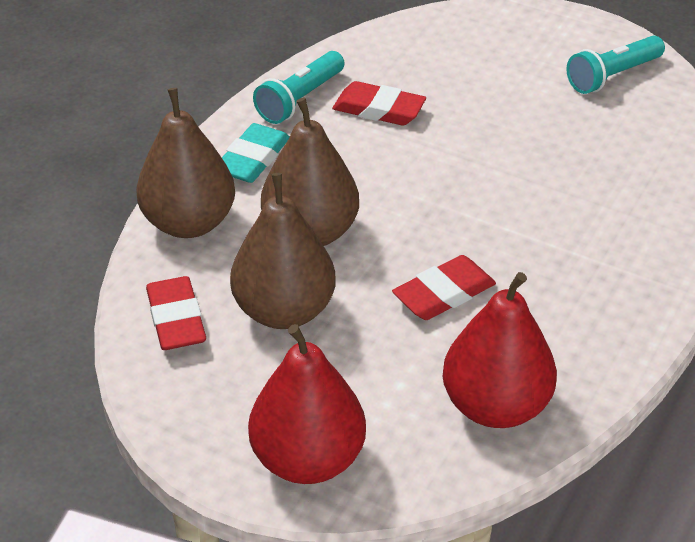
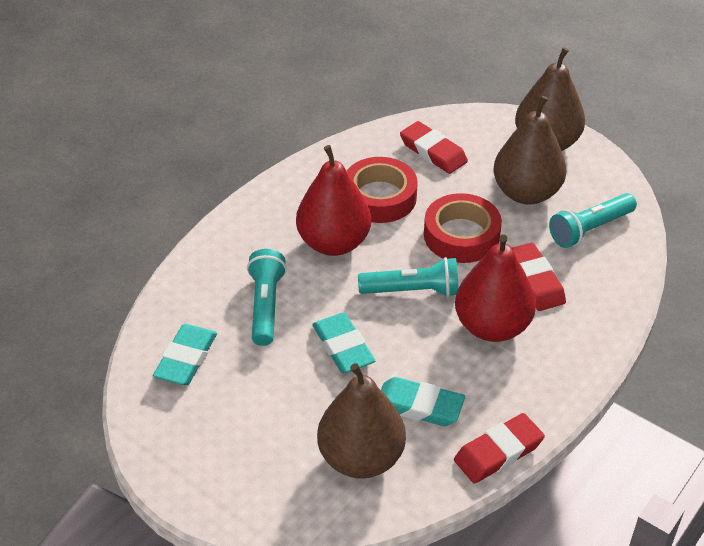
red tape: 0 -> 2
turquoise eraser: 1 -> 3
turquoise flashlight: 2 -> 3

